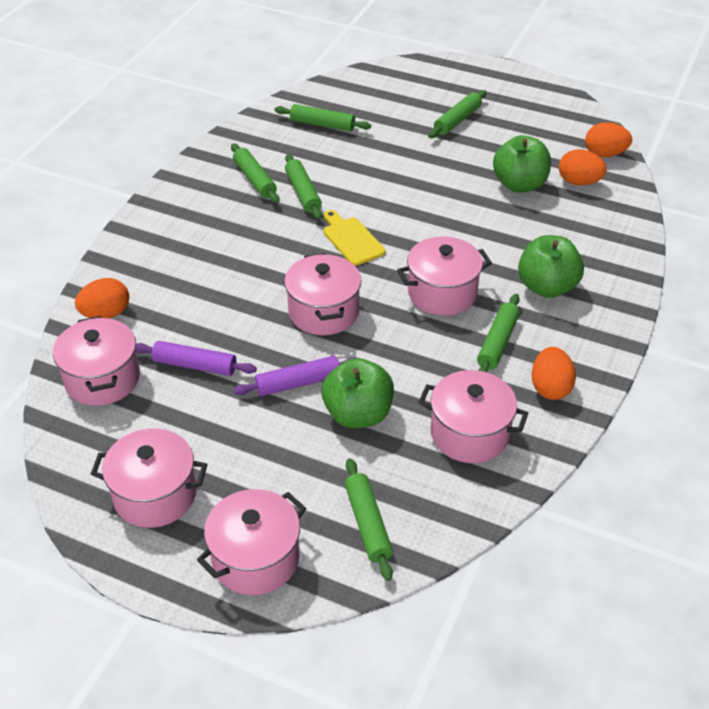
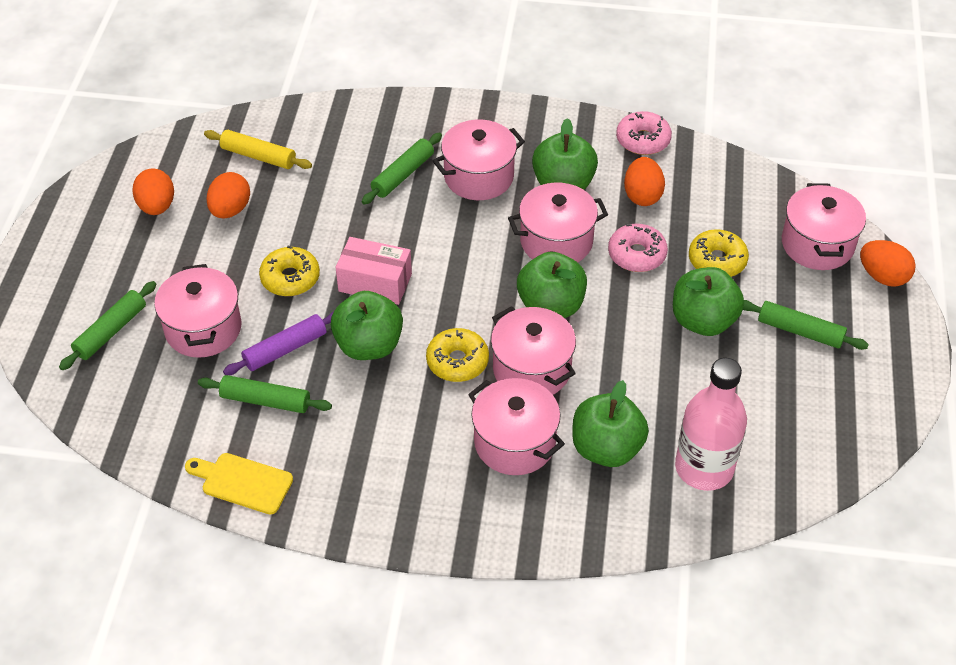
green apple: 3 -> 5
green rolling pin: 6 -> 4
pink bottle: 0 -> 1
pink box: 0 -> 1
pink donut: 0 -> 2
purple rolling pin: 2 -> 1
yellow donut: 0 -> 3
yellow rolling pin: 0 -> 1

